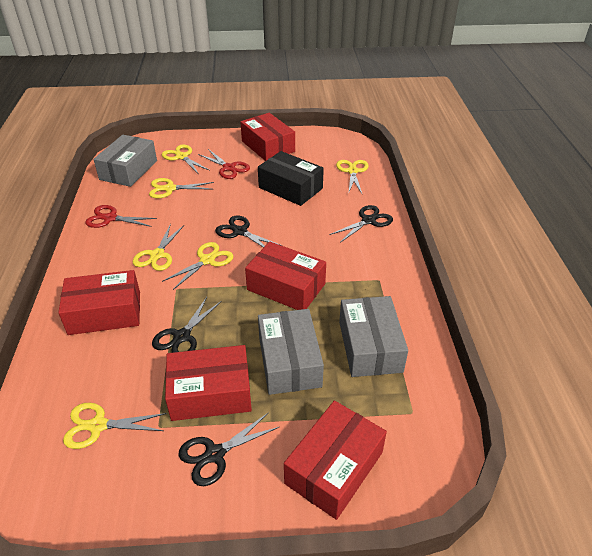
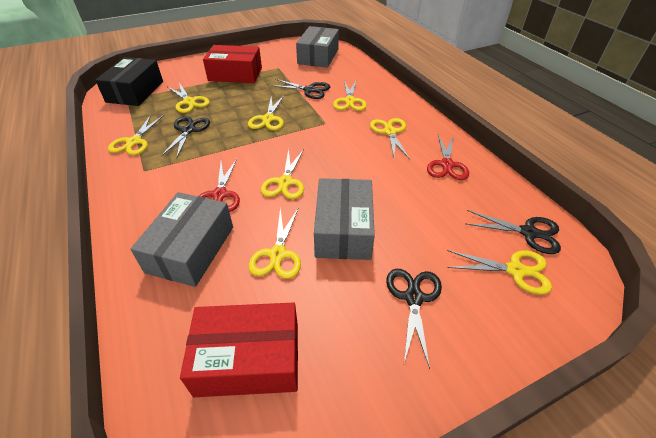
red box: 5 -> 2
yellow scissors: 6 -> 8

